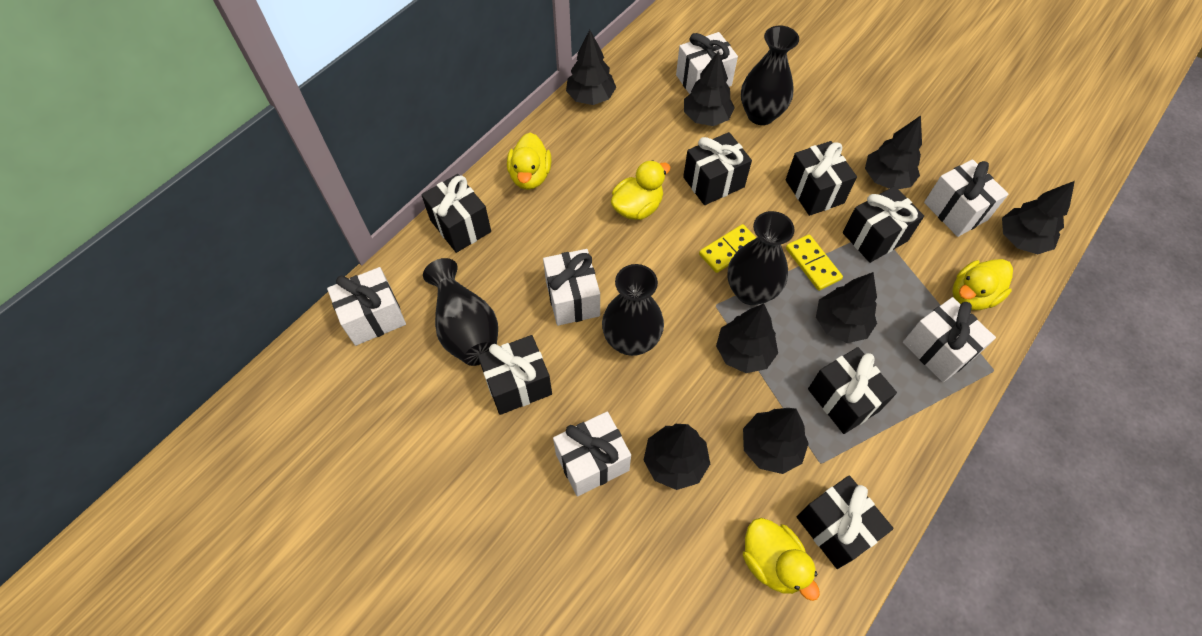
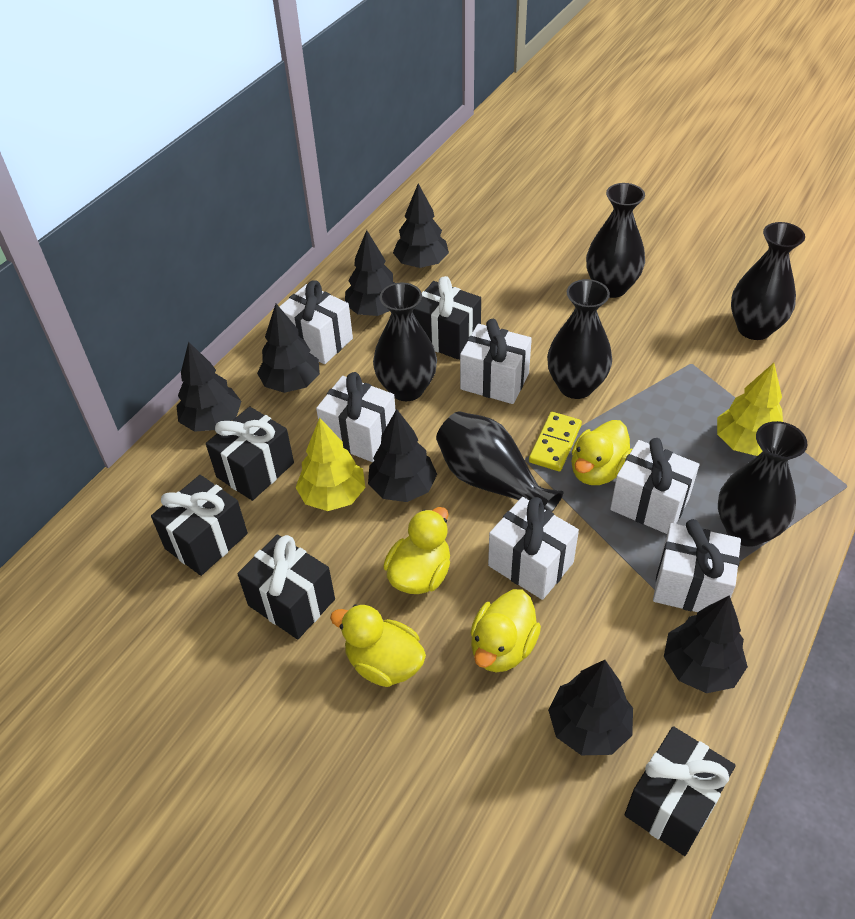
black gift: 7 -> 5
black tree: 8 -> 7
black vase: 4 -> 6
yellow domino: 2 -> 1
yellow tree: 0 -> 2

